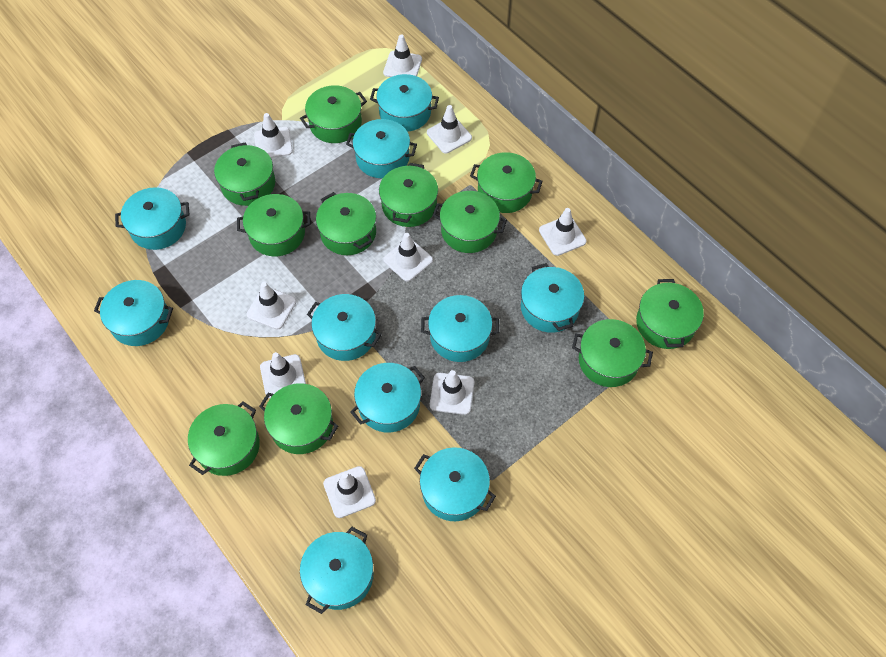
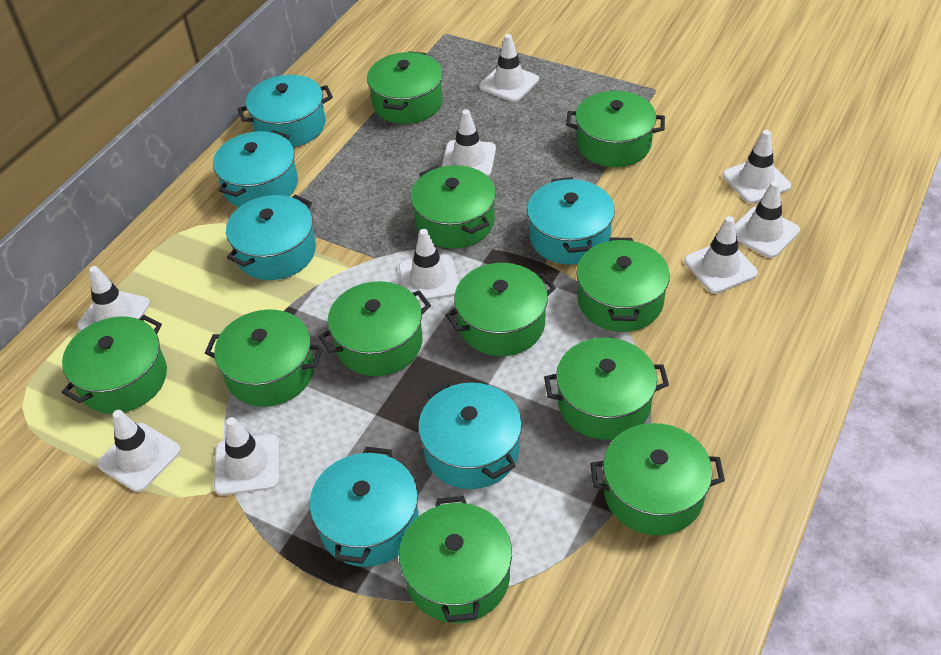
turquoise pot: 10 -> 6

